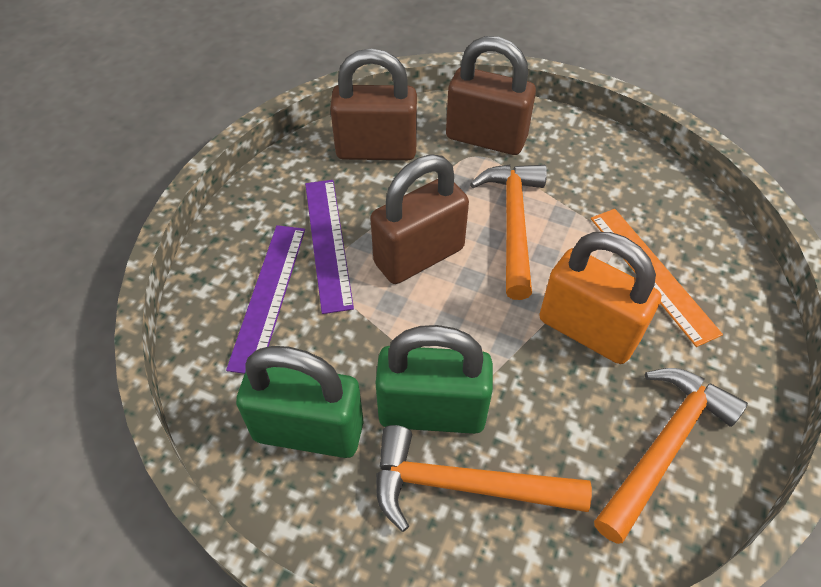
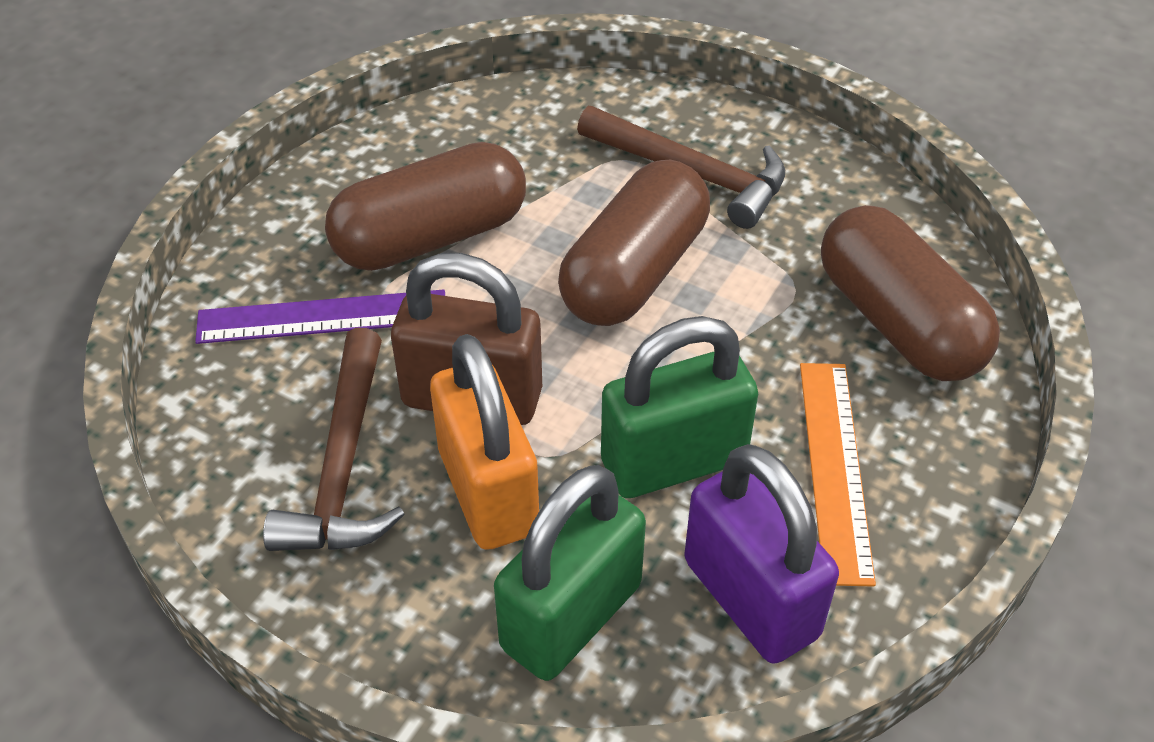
brown capsule: 0 -> 3
brown hammer: 0 -> 2
brown padlock: 3 -> 1
orange hammer: 3 -> 0
purple padlock: 0 -> 1
purple ruler: 2 -> 1

